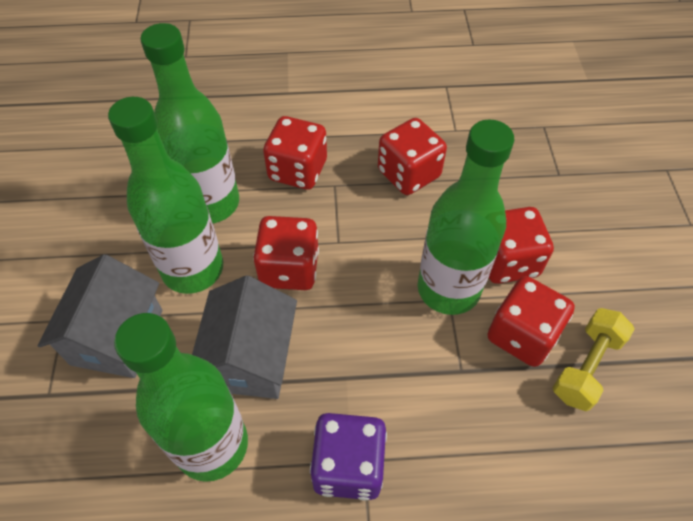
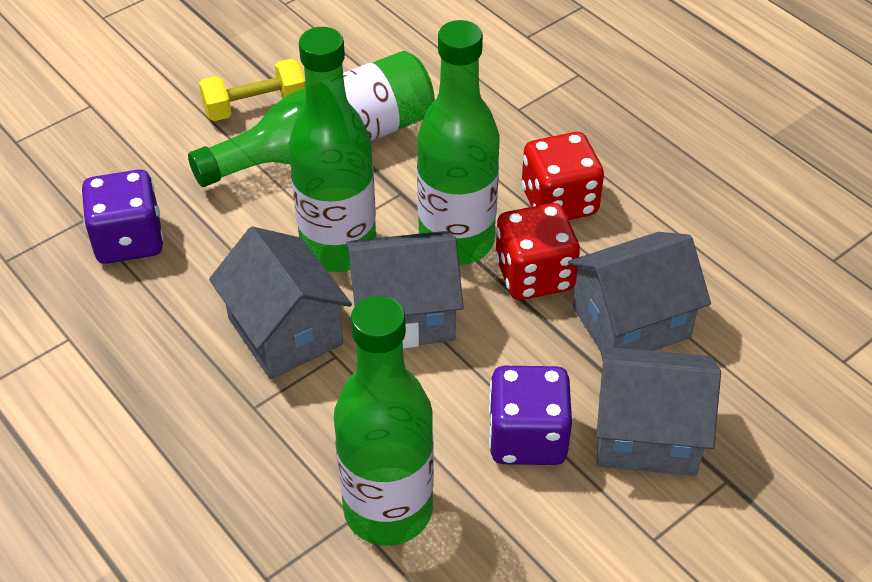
grey house: 2 -> 4
purple dice: 1 -> 2
red dice: 5 -> 2

